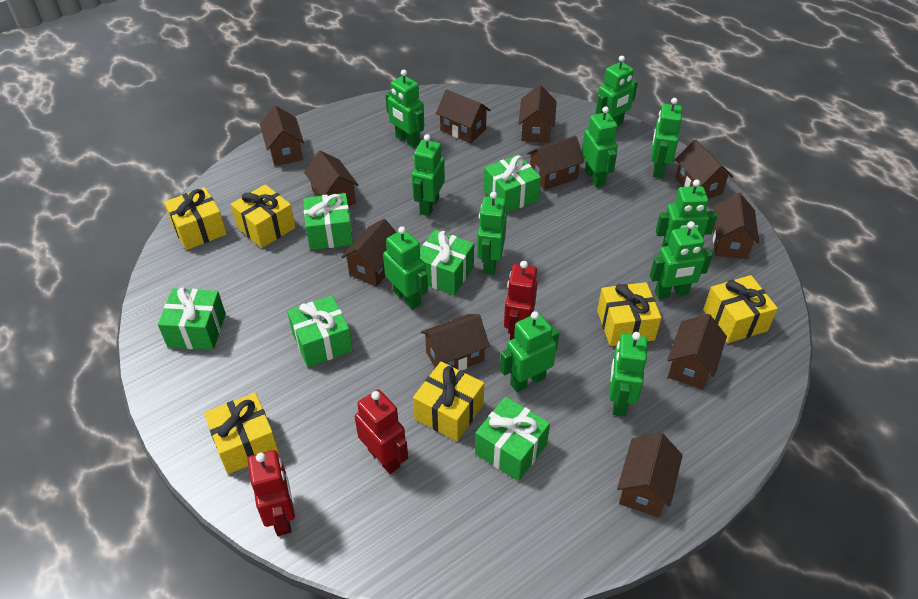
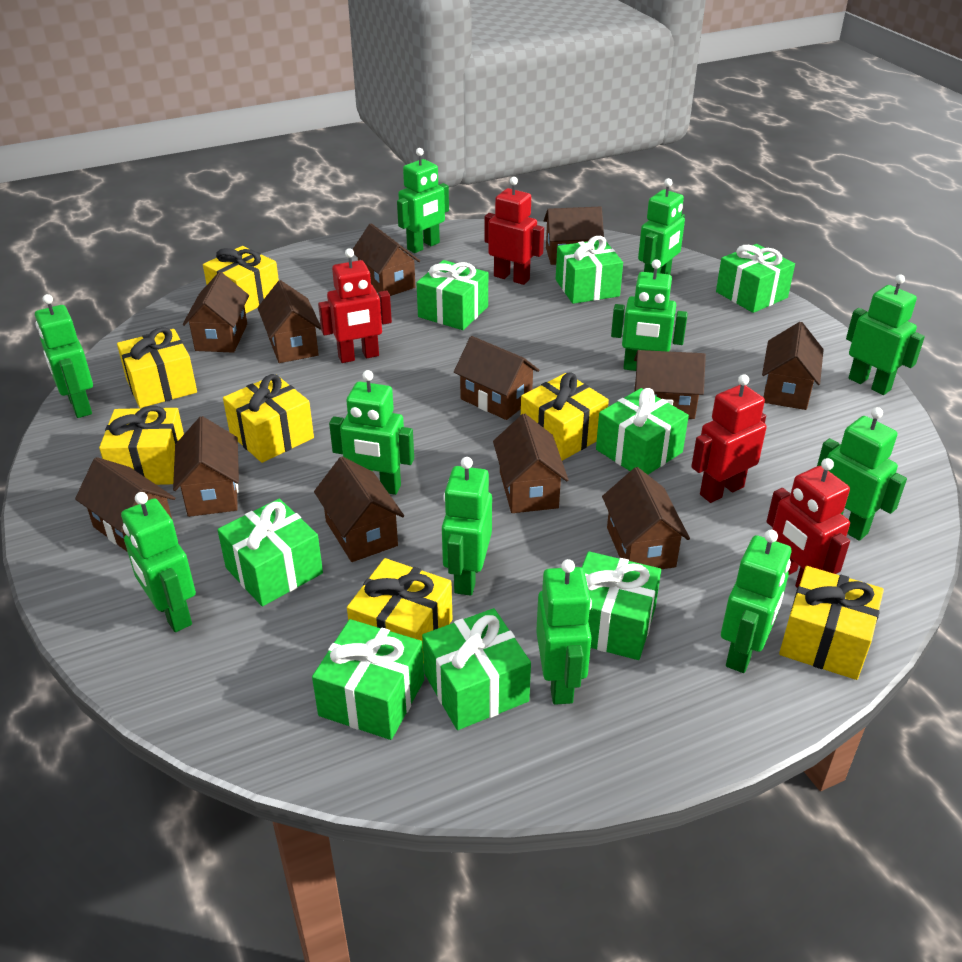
brown house: 11 -> 12
green gift: 6 -> 8
red robot: 3 -> 4
yellow gift: 6 -> 7

